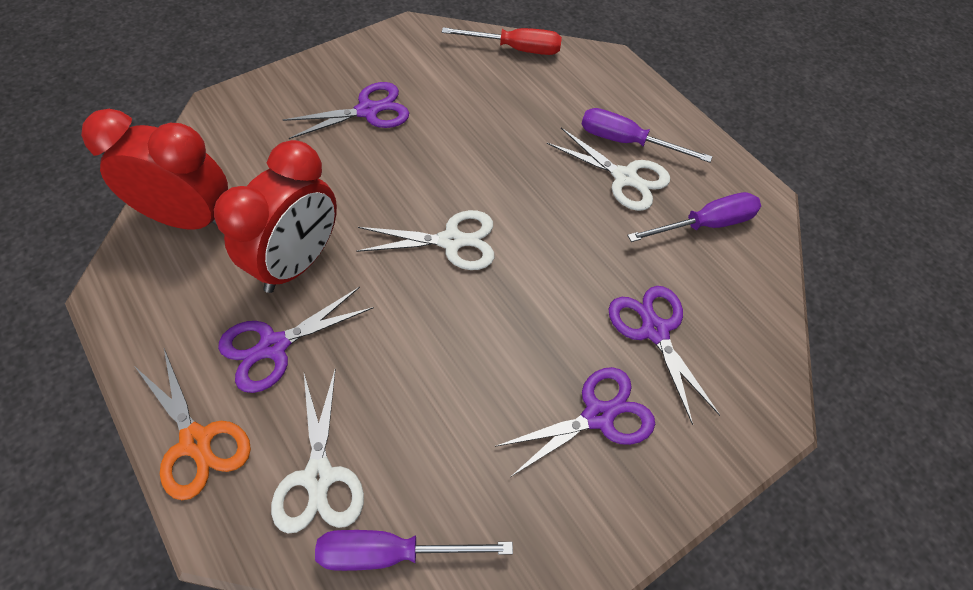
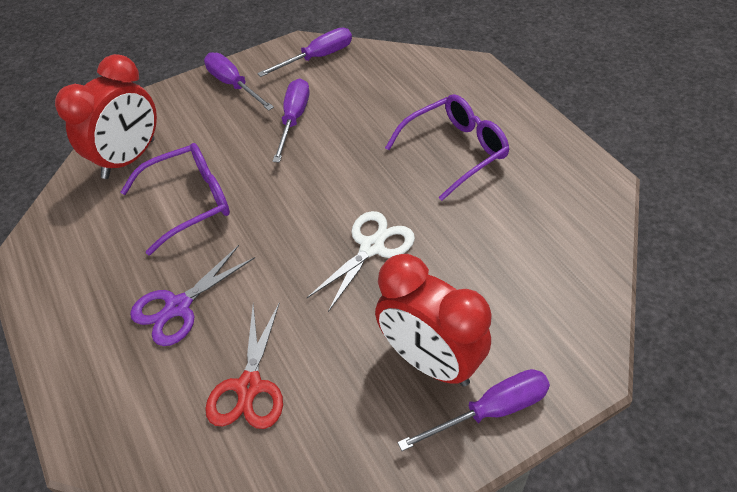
orange scissors: 1 -> 0
purple glasses: 0 -> 2
purple scissors: 4 -> 1
purple screwdriver: 3 -> 4
red scissors: 0 -> 1
red screwdriver: 1 -> 0
white scissors: 3 -> 1

